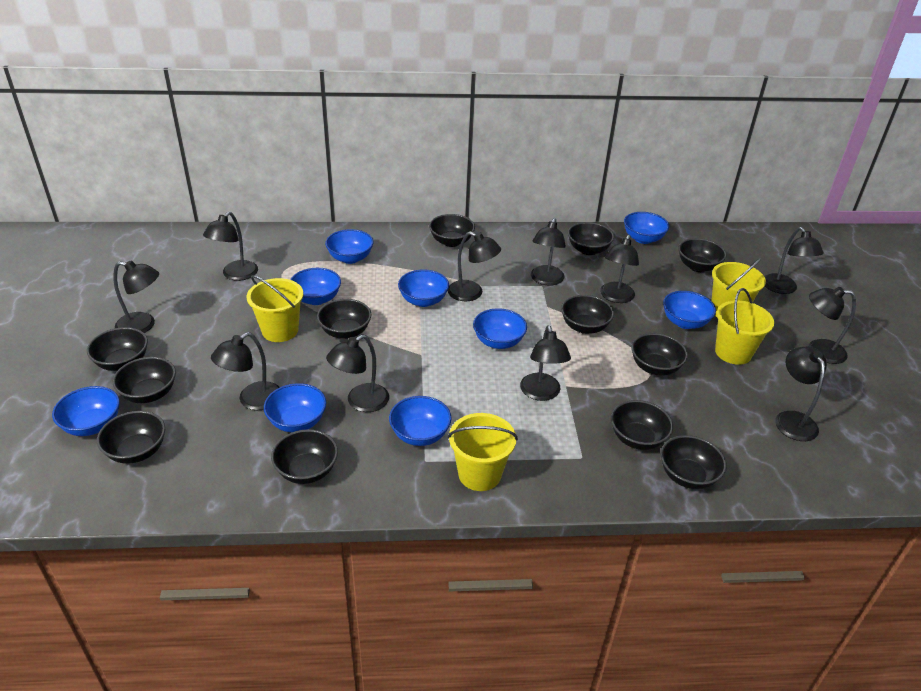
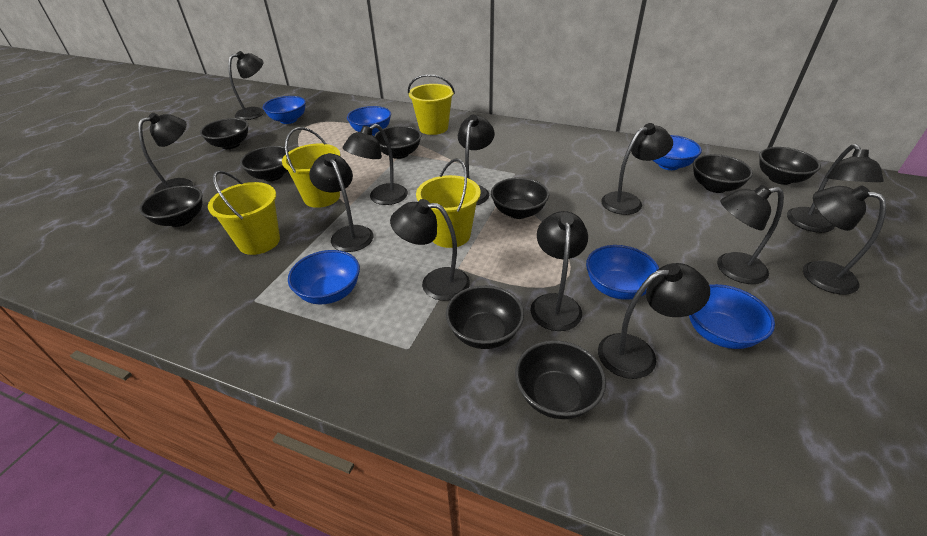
black bowl: 12 -> 9
black lamp: 11 -> 12
blue bowl: 9 -> 6

